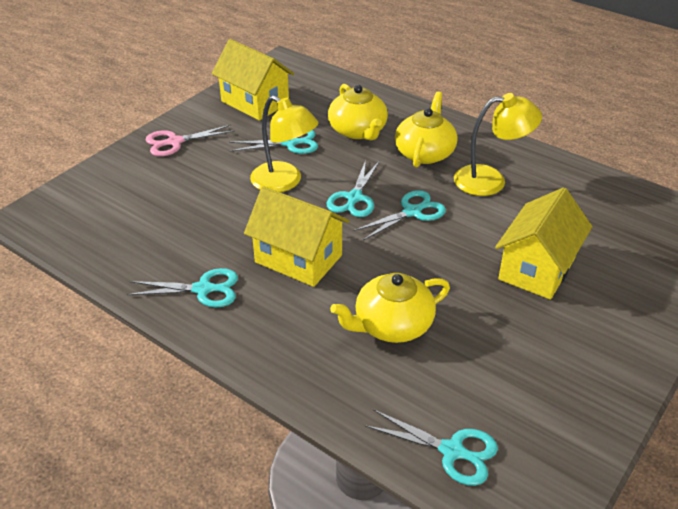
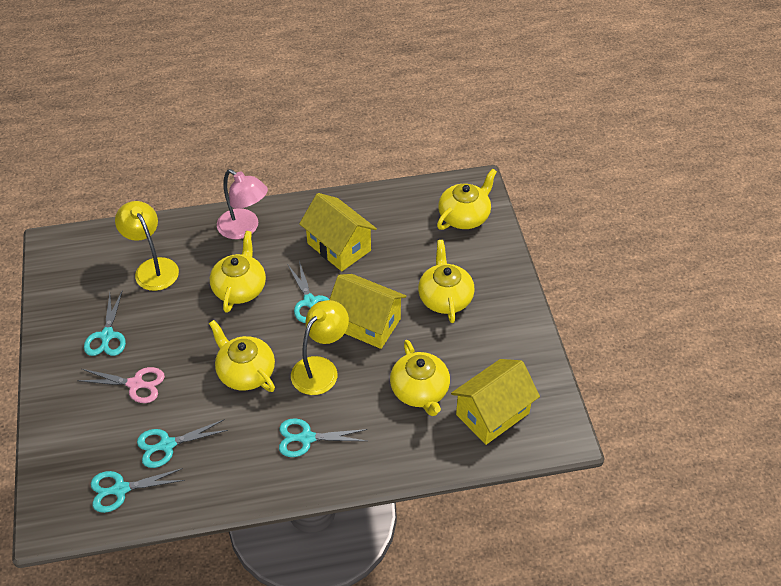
pink lamp: 0 -> 1
yellow teapot: 3 -> 5

